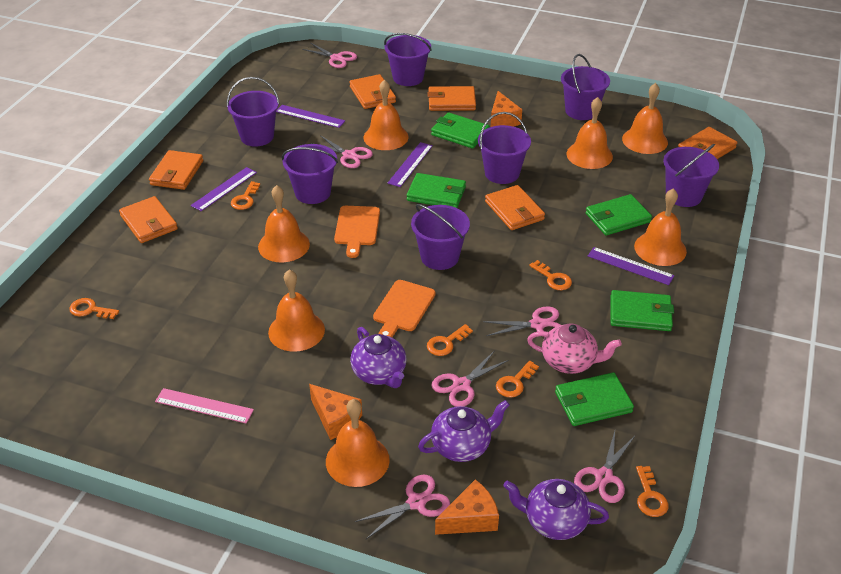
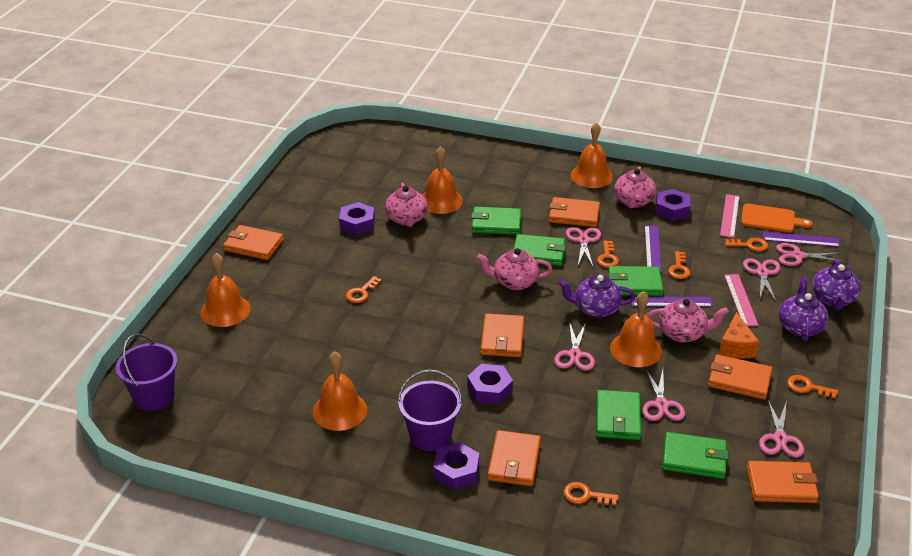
orange bell: 7 -> 5
orange cheese: 3 -> 1
orange cutting board: 2 -> 1
pink ruler: 1 -> 2
pink teapot: 1 -> 4
purple bucket: 7 -> 2
purple nut: 0 -> 4
purple ruler: 4 -> 3

